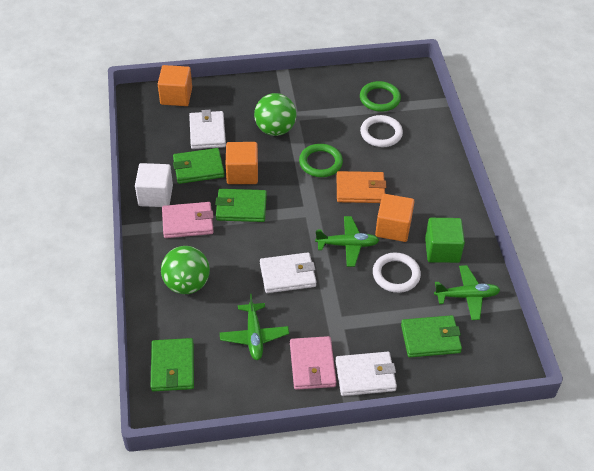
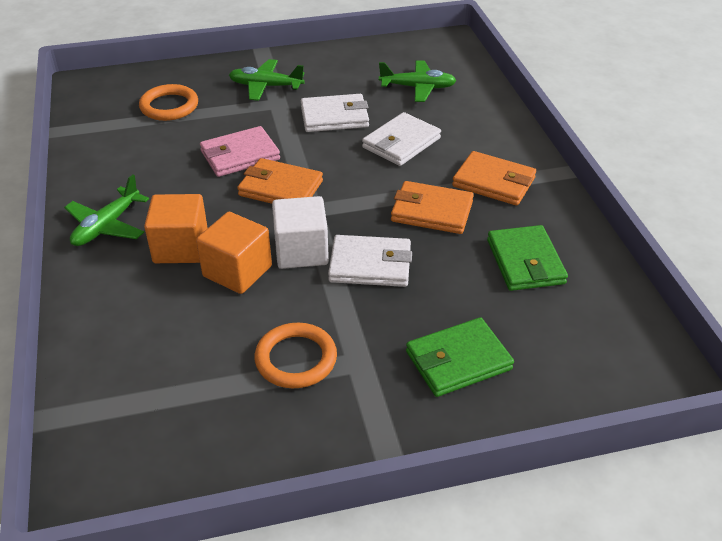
green ball: 2 -> 0
green cube: 1 -> 0
green ring: 2 -> 0
green wallet: 4 -> 2
orange cube: 3 -> 2
orange ring: 0 -> 2
orange wallet: 1 -> 3
pink wallet: 2 -> 1
white ring: 2 -> 0

